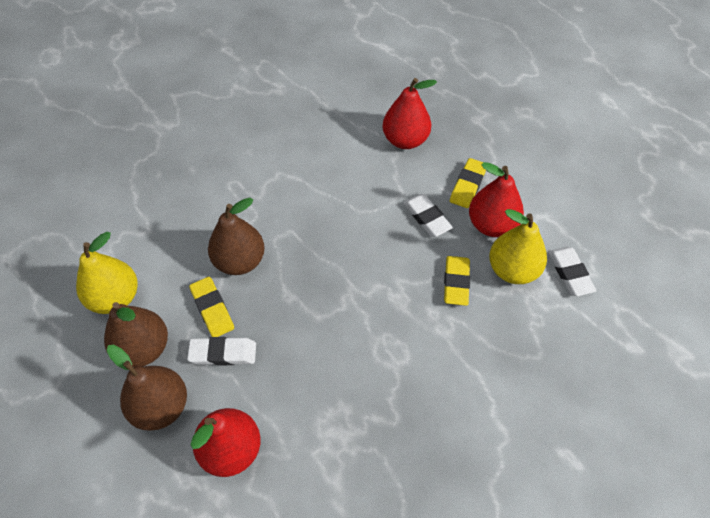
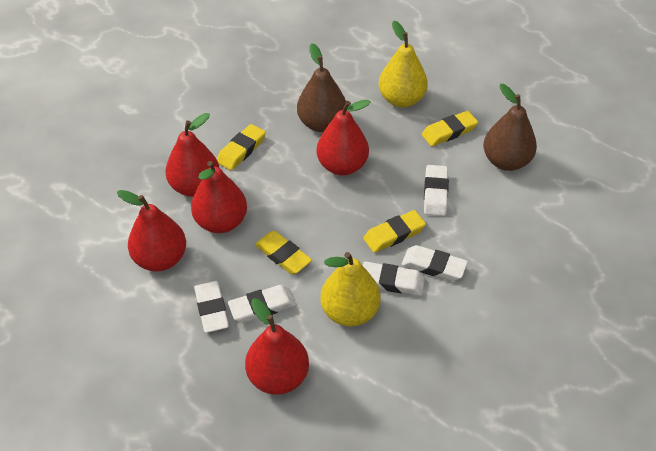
brown pear: 3 -> 2
red pear: 3 -> 5
white eraser: 3 -> 5
yellow eraser: 3 -> 4

